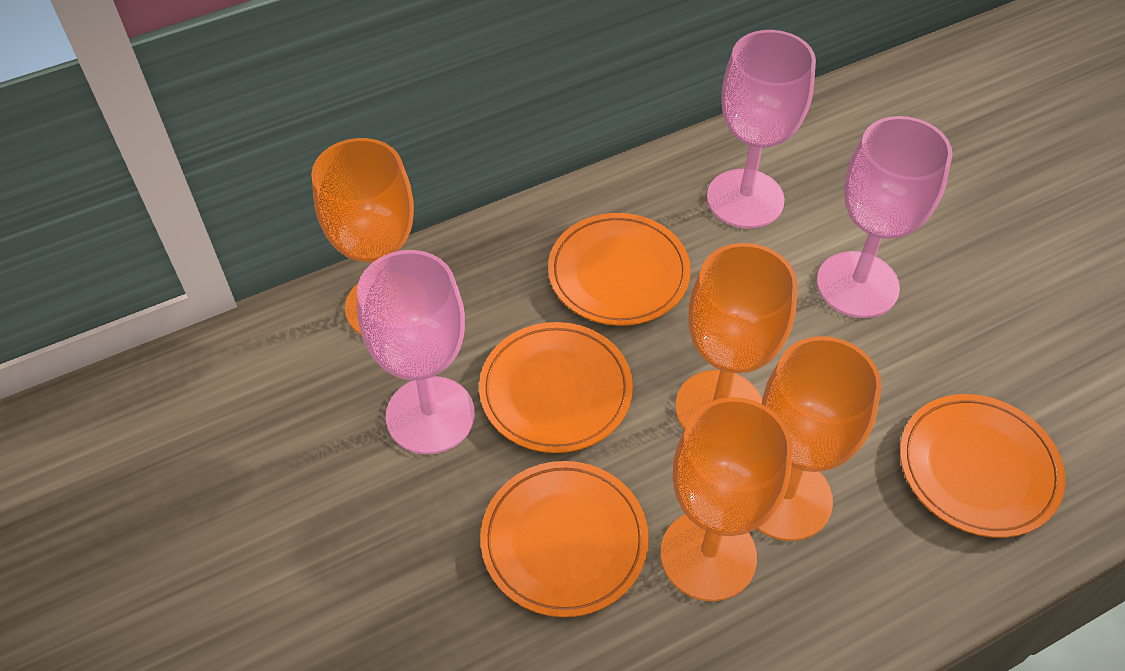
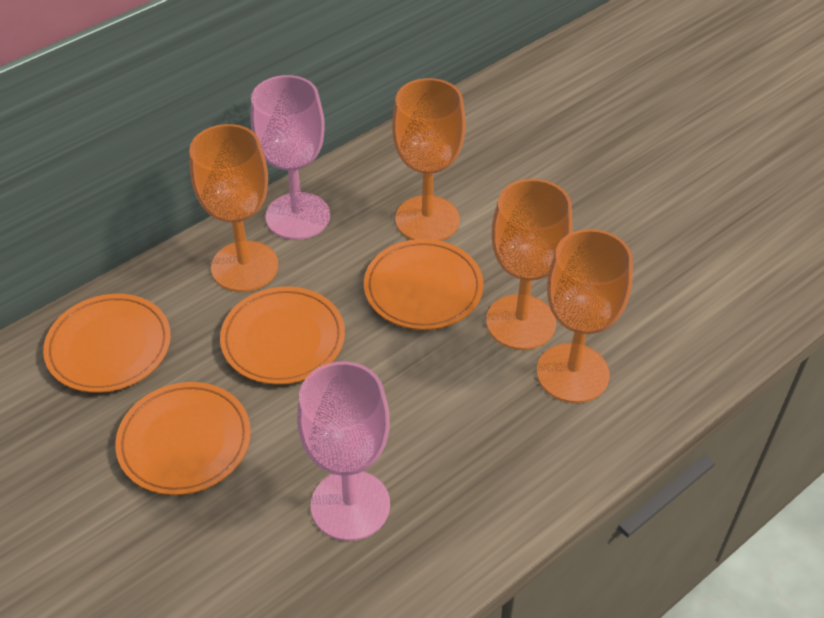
pink goblet: 3 -> 2

